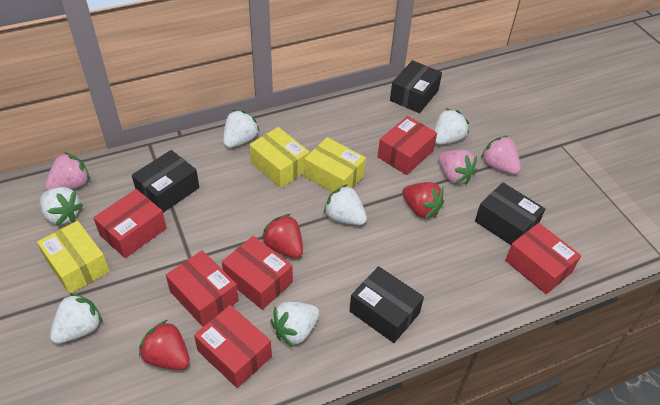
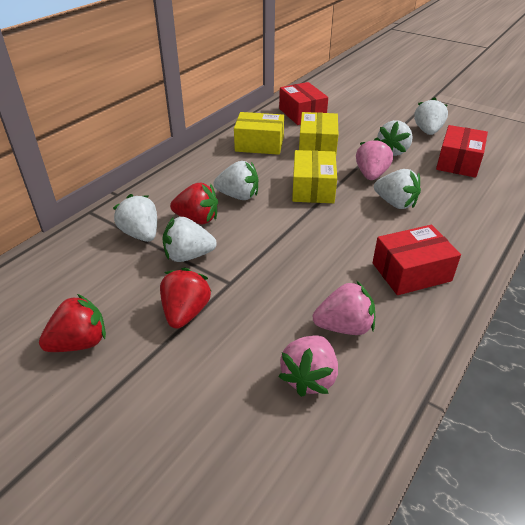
black box: 4 -> 0
red box: 6 -> 3

